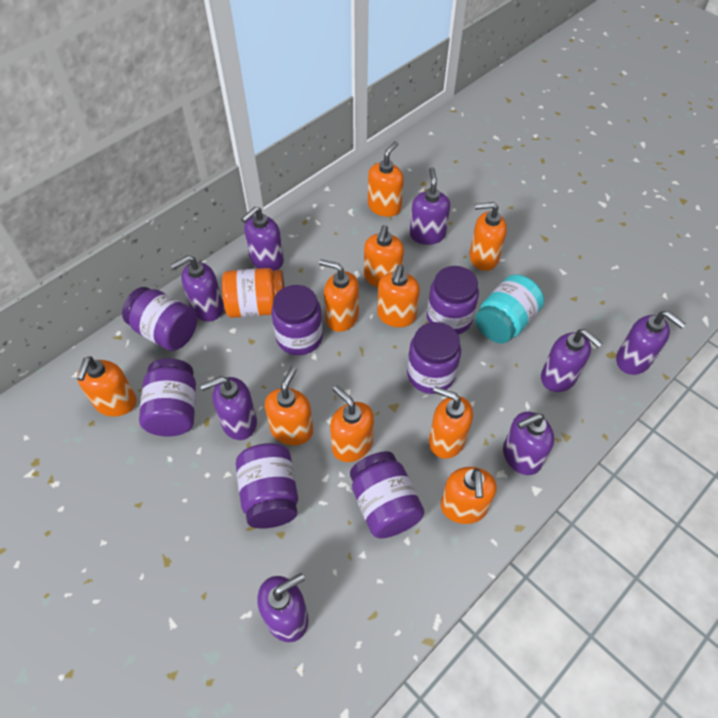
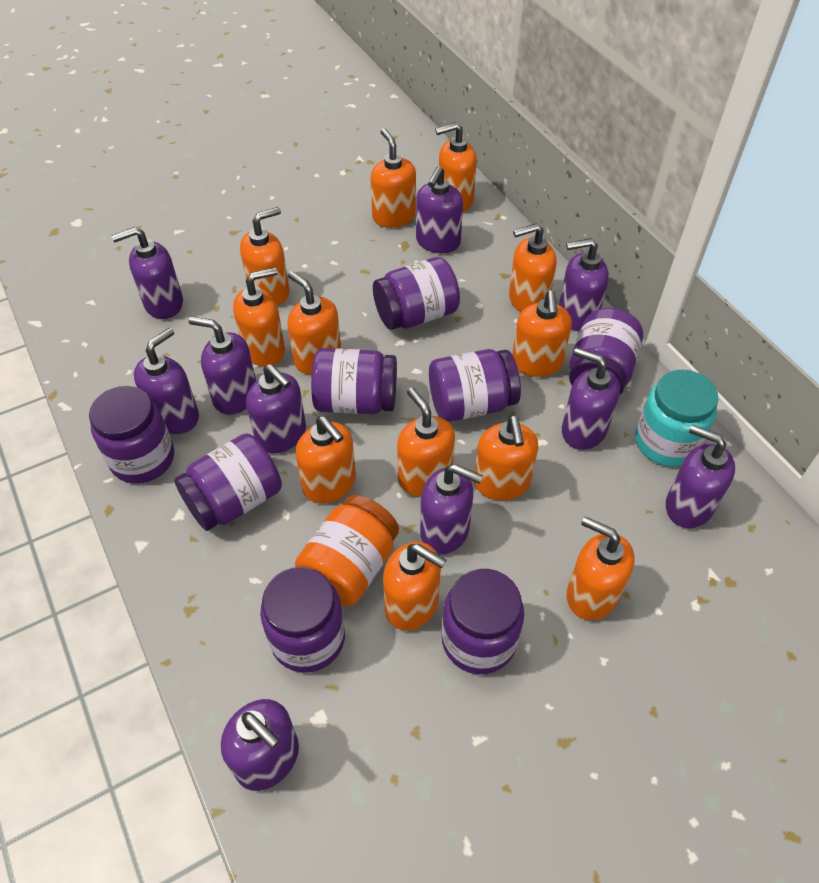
orange soap dispenser: 10 -> 12
purple jar: 7 -> 8
purple soap dispenser: 8 -> 10

